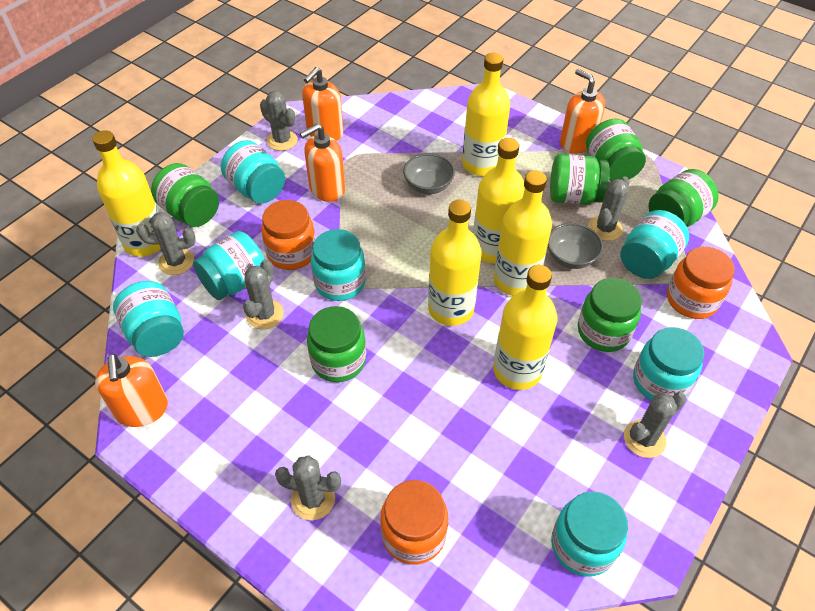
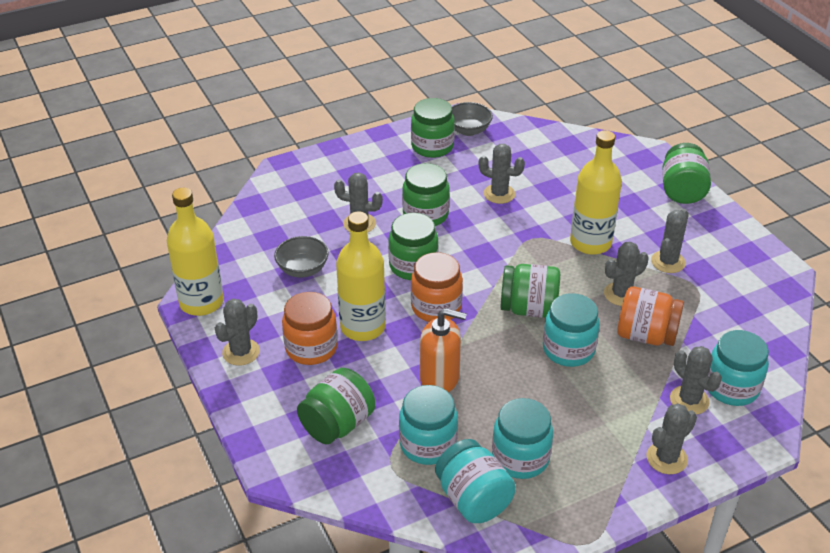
grey cactus: 6 -> 7
orange soap dispenser: 4 -> 1
turquoise jar: 7 -> 5
yellow bottle: 6 -> 3

